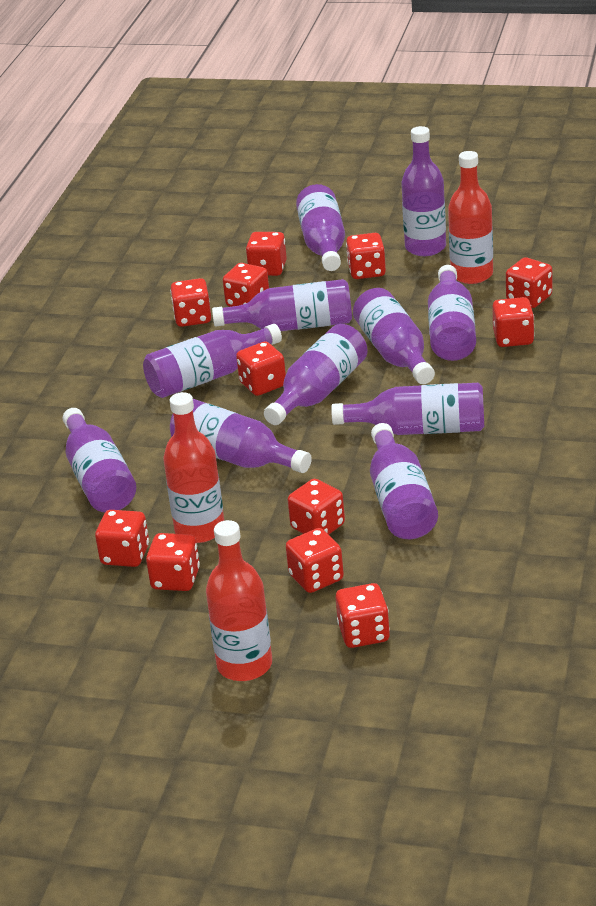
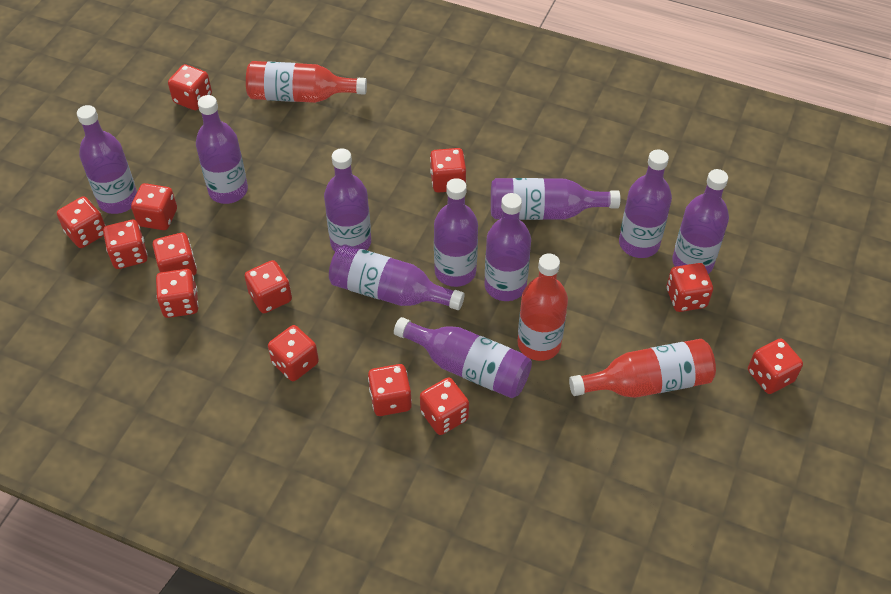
purple bottle: 11 -> 10
red dice: 12 -> 13

